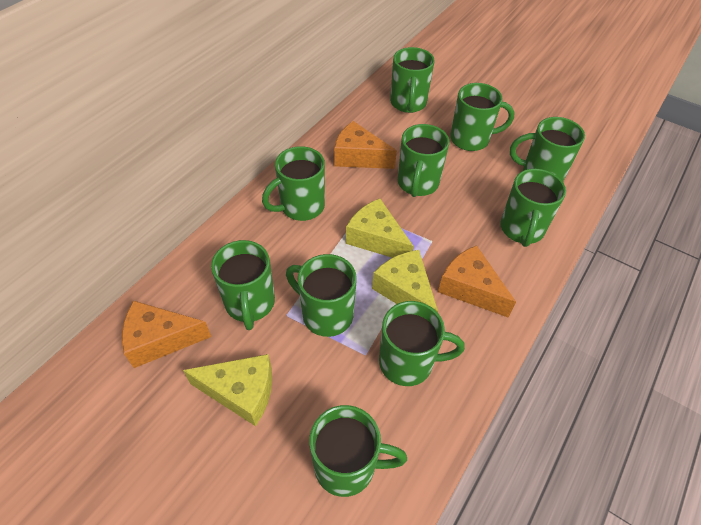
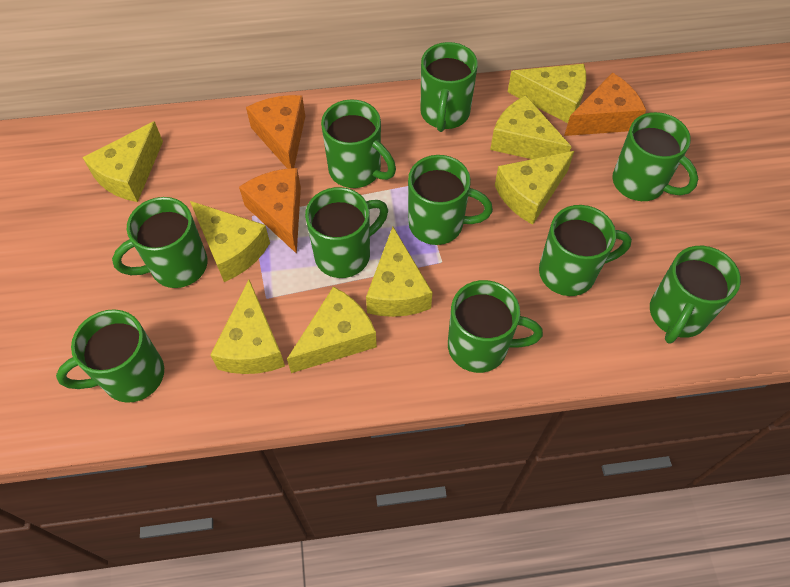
yellow cheese: 3 -> 8

